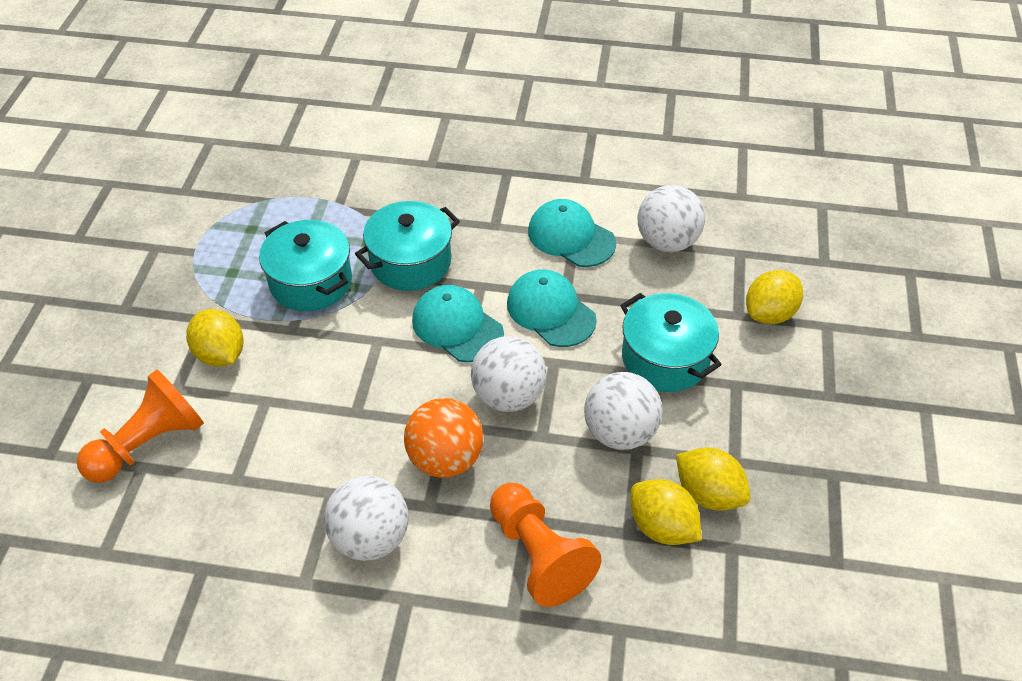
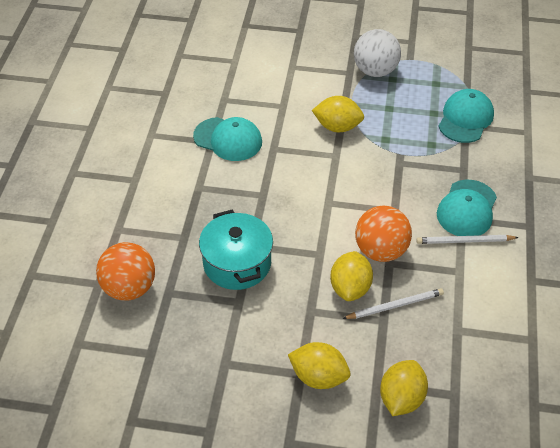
orange ball: 1 -> 2
orange pawn: 2 -> 0
turquoise pot: 3 -> 1
white ball: 4 -> 1
white pencil: 0 -> 2

